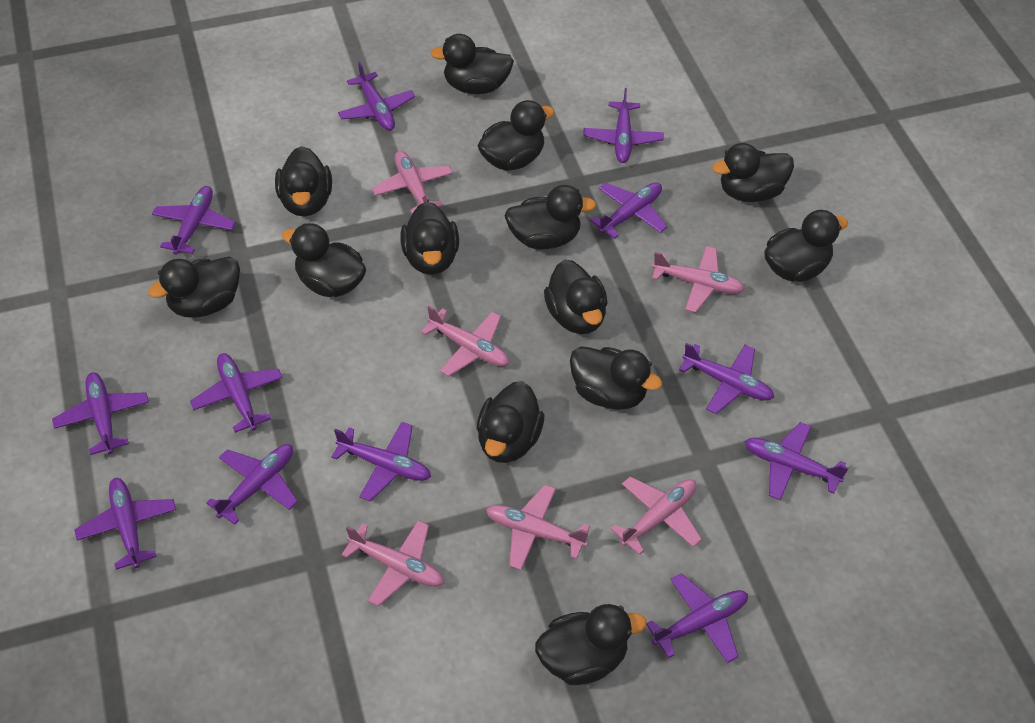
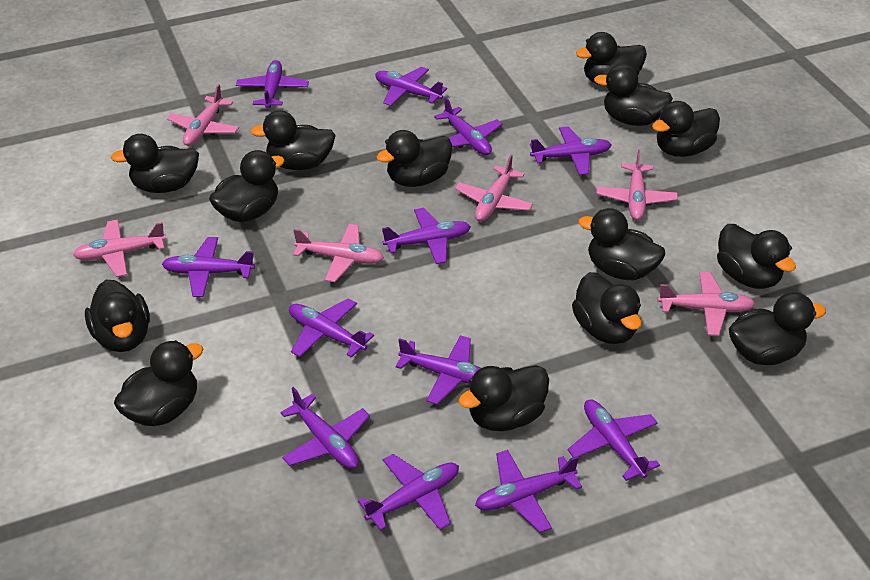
black duck: 13 -> 14

